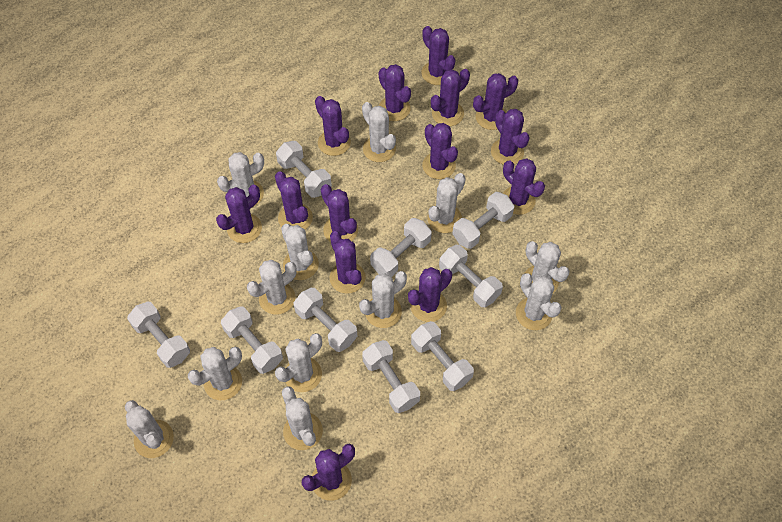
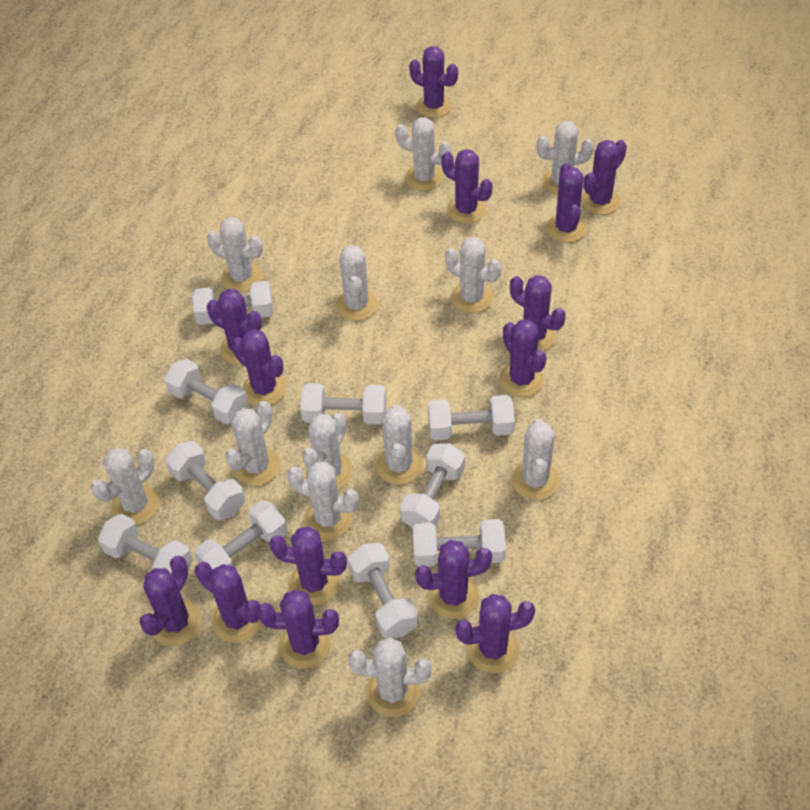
white dumbbell: 9 -> 10

